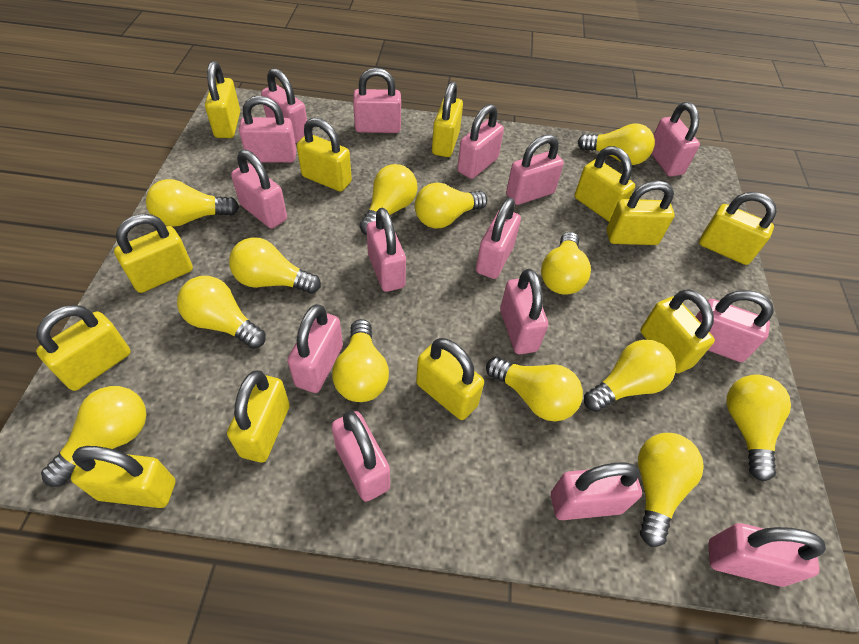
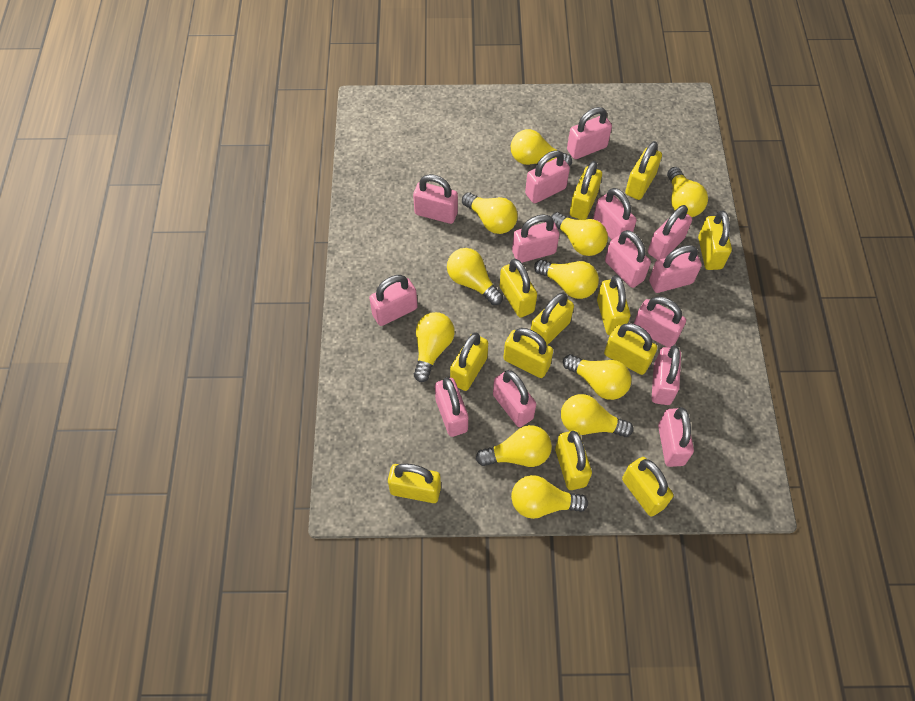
pink padlock: 15 -> 14
yellow light bulb: 13 -> 11

